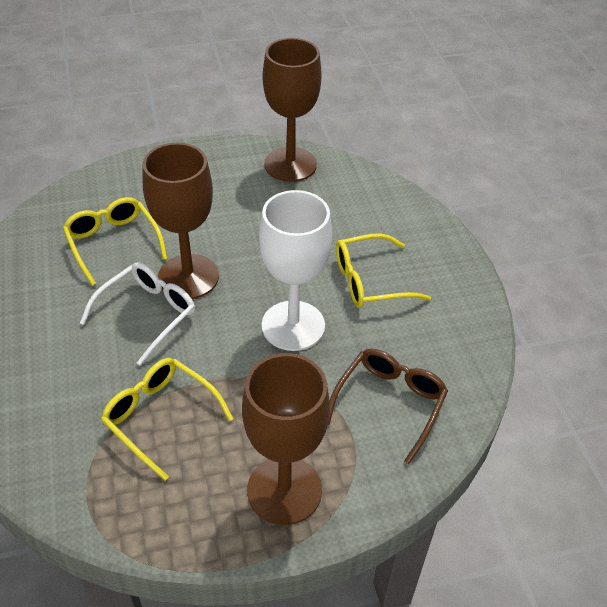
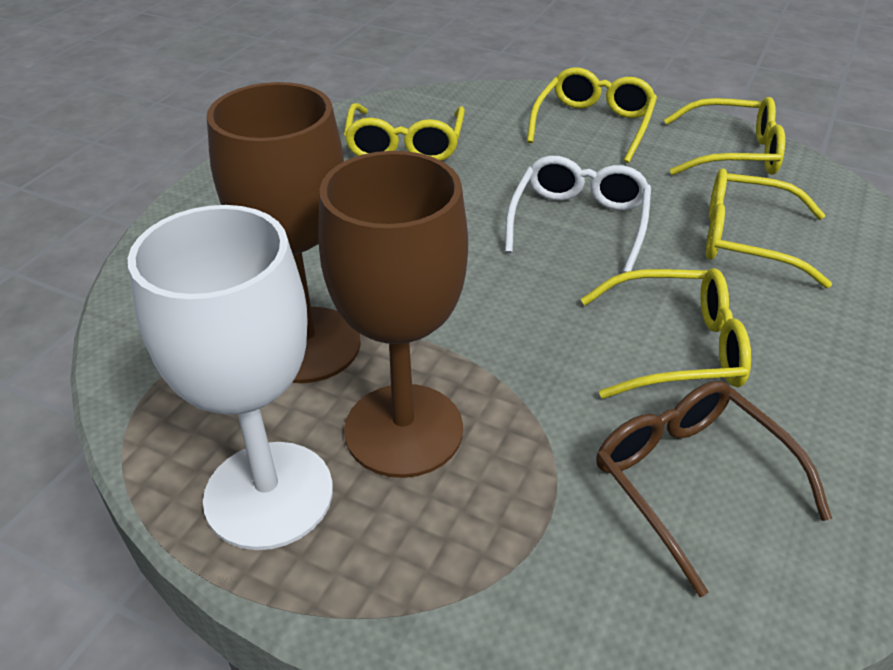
brown goblet: 3 -> 2
yellow glasses: 3 -> 5

